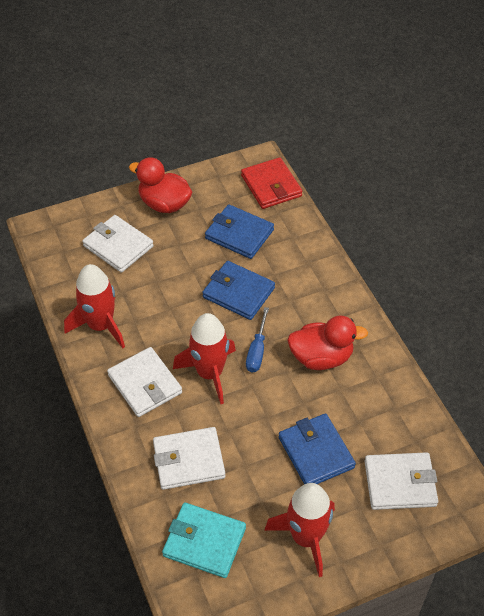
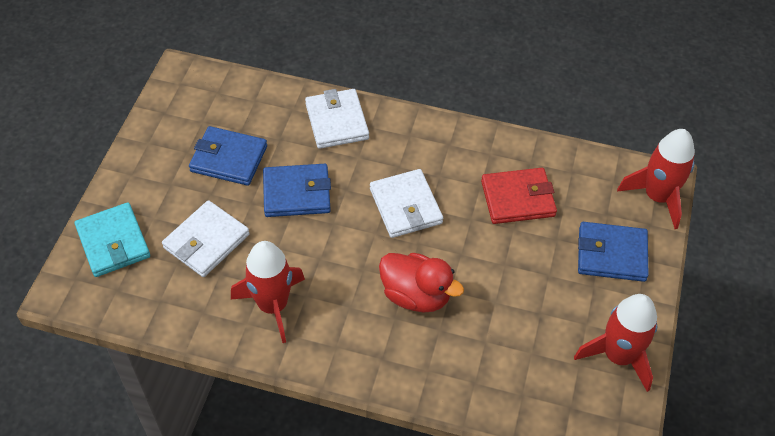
blue screwdriver: 1 -> 0
red duck: 2 -> 1
white wallet: 4 -> 3

